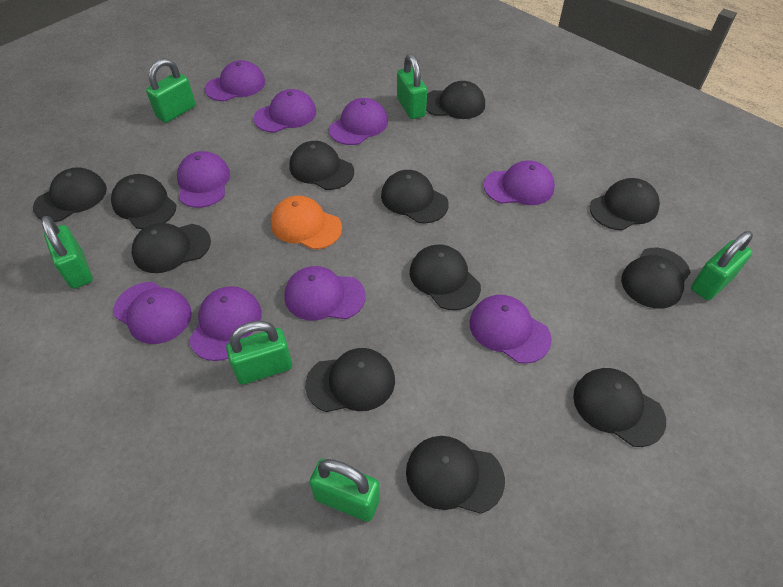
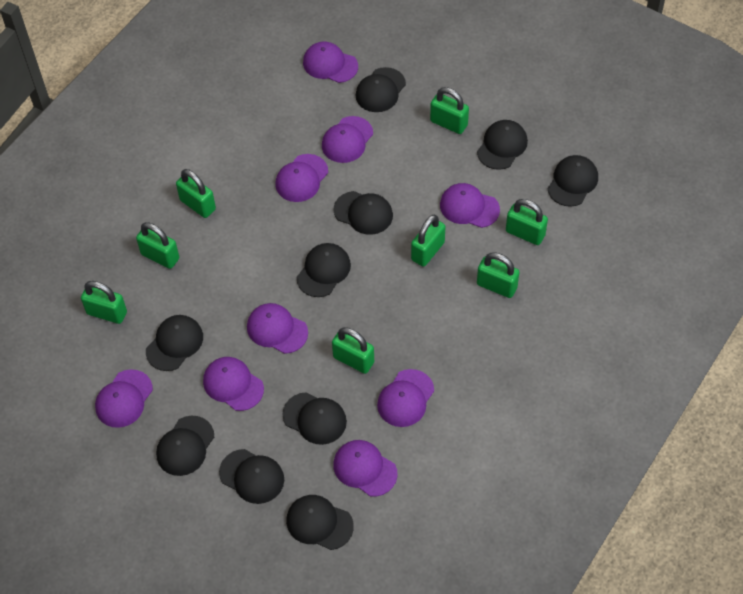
black cap: 12 -> 10
green padlock: 6 -> 8
orange cap: 1 -> 0

